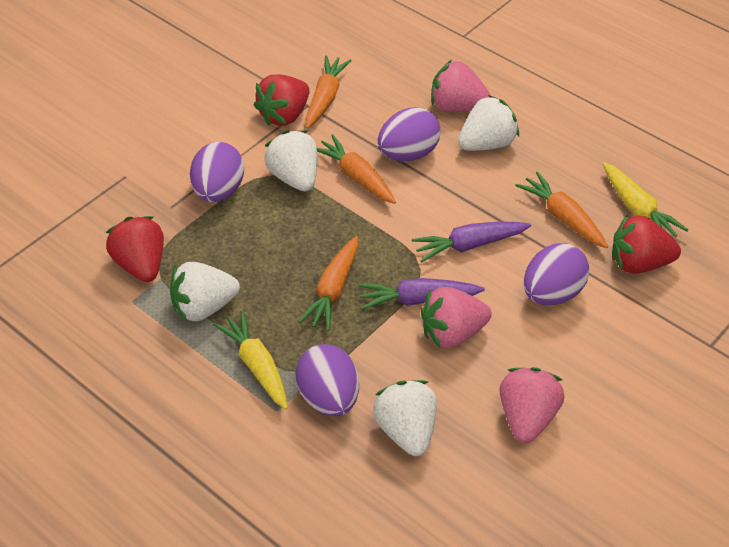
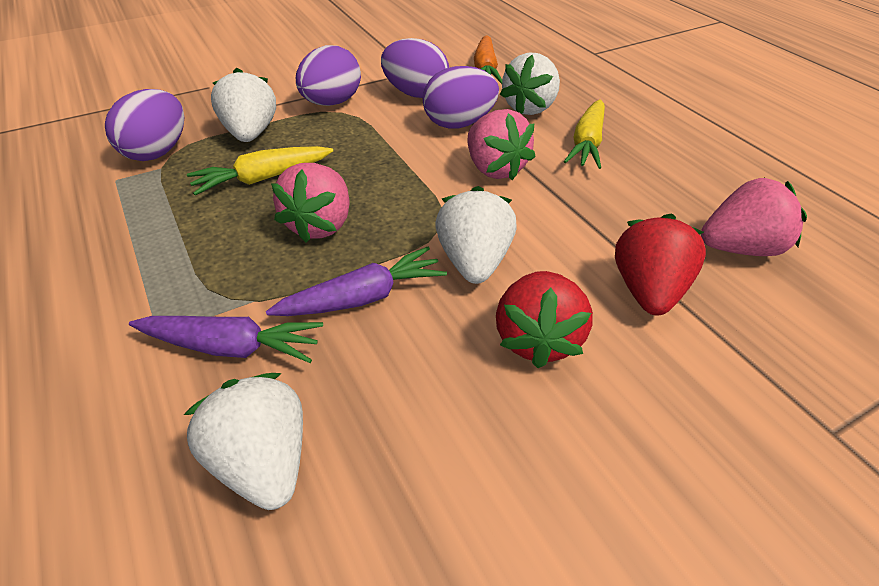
orange carrot: 4 -> 1
red strawberry: 3 -> 2

